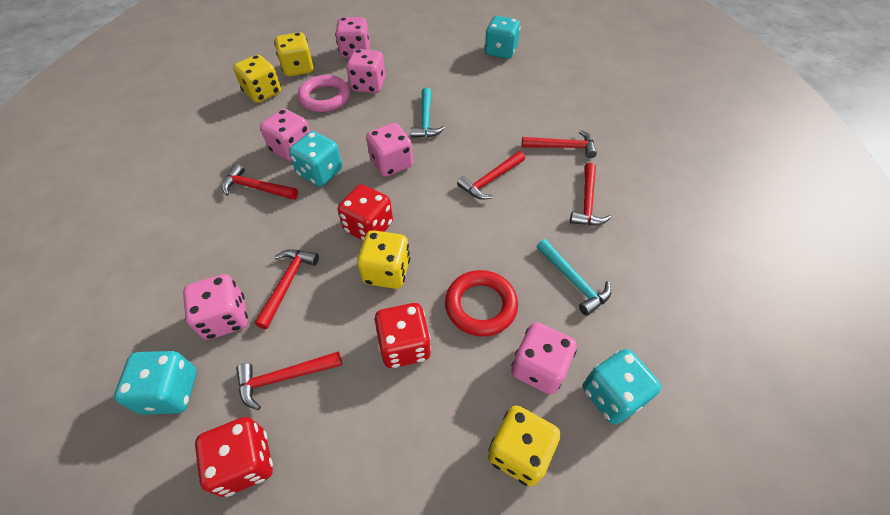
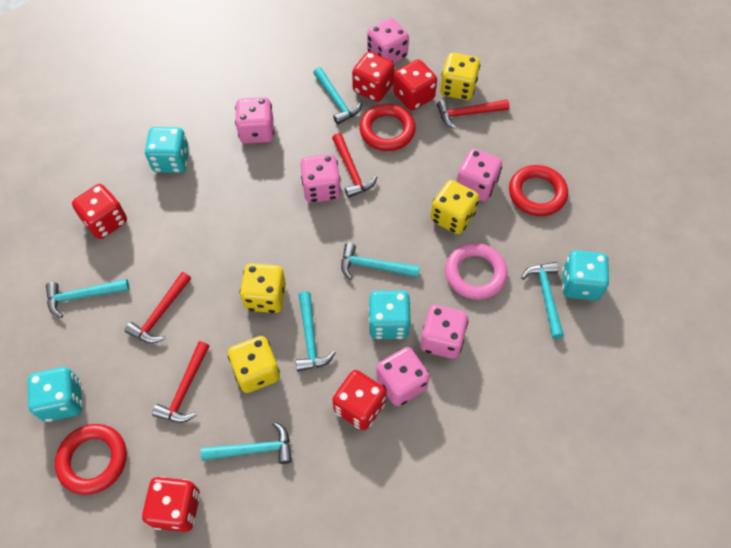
red dice: 3 -> 5
red hammer: 6 -> 4
red ring: 1 -> 3
turquoise hammer: 2 -> 6

